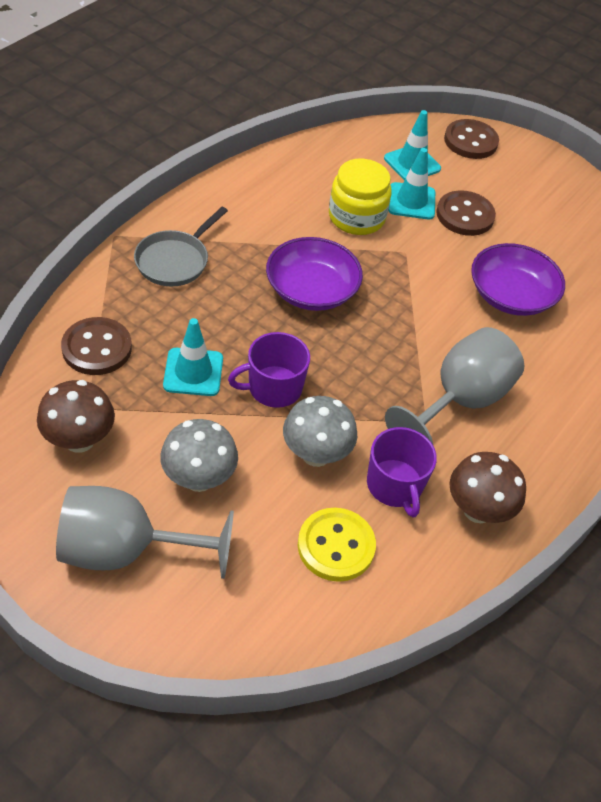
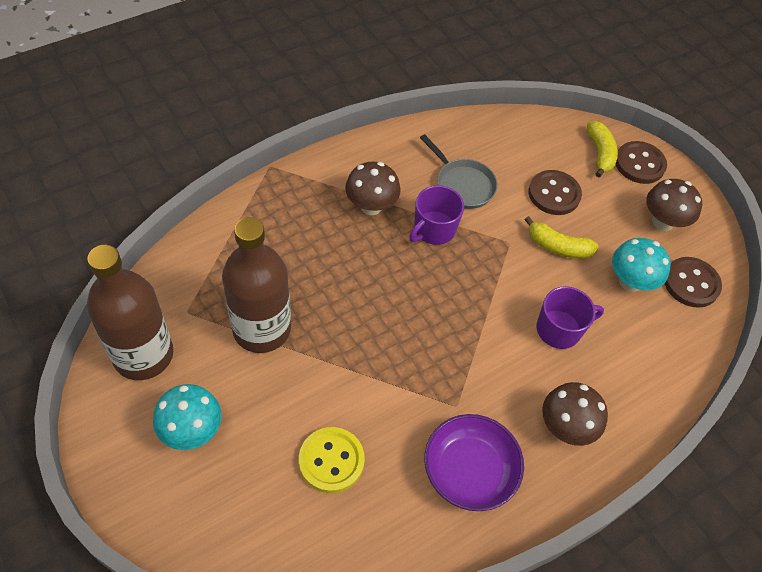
brown bottle: 0 -> 2
brown mushroom: 2 -> 3
grey goblet: 2 -> 0
grey mushroom: 2 -> 0
purple bowl: 2 -> 1
turquoise mushroom: 0 -> 2
turquoise traffic cone: 3 -> 0
yellow banana: 0 -> 2
yellow jar: 1 -> 0

